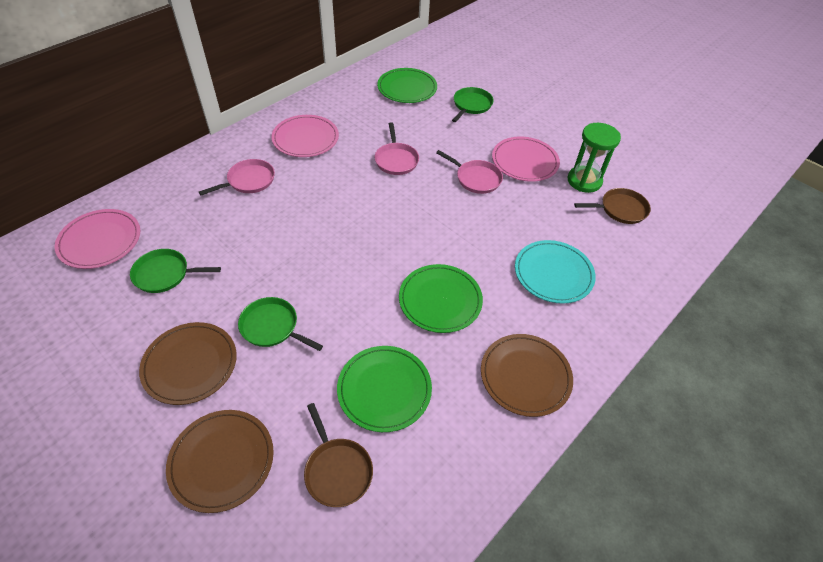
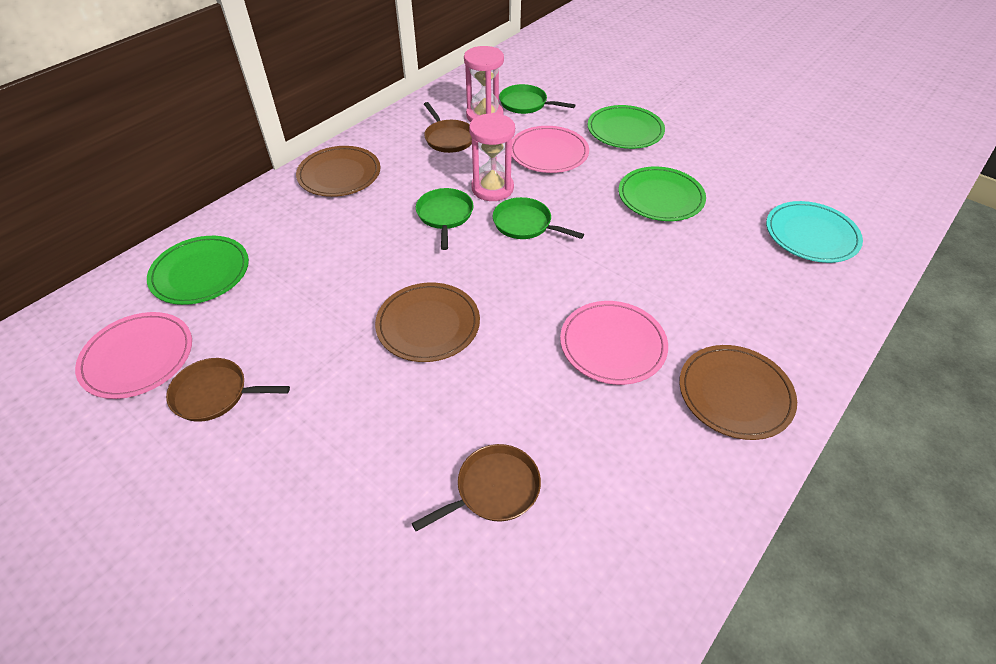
brown pan: 2 -> 3
green hourglass: 1 -> 0
pink hourglass: 0 -> 2
pink pan: 3 -> 0

